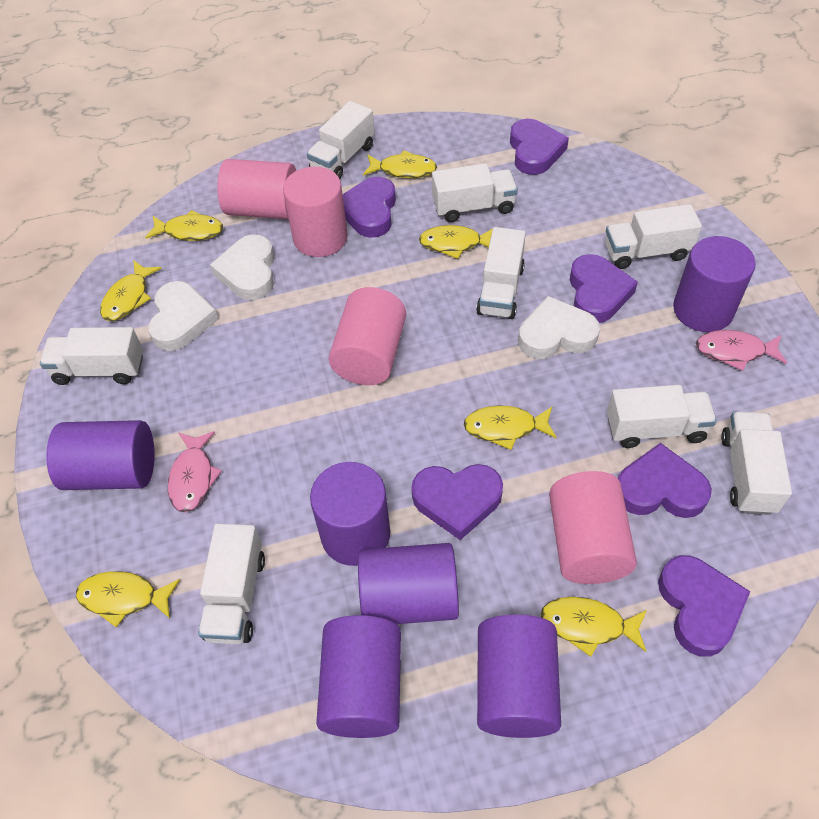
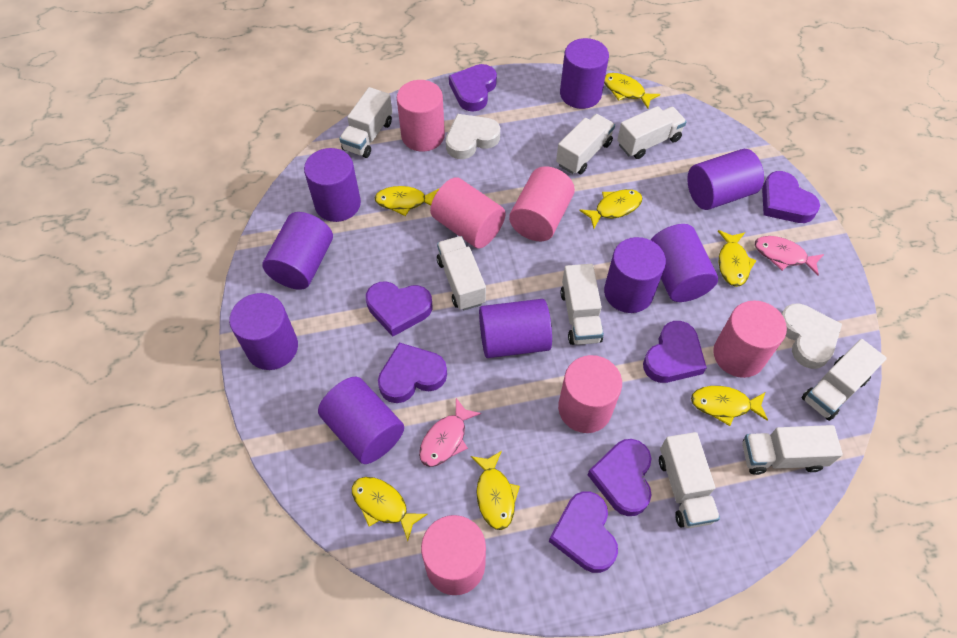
pink cylinder: 4 -> 6
purple cylinder: 6 -> 9
purple heart: 6 -> 7
white heart: 3 -> 2

